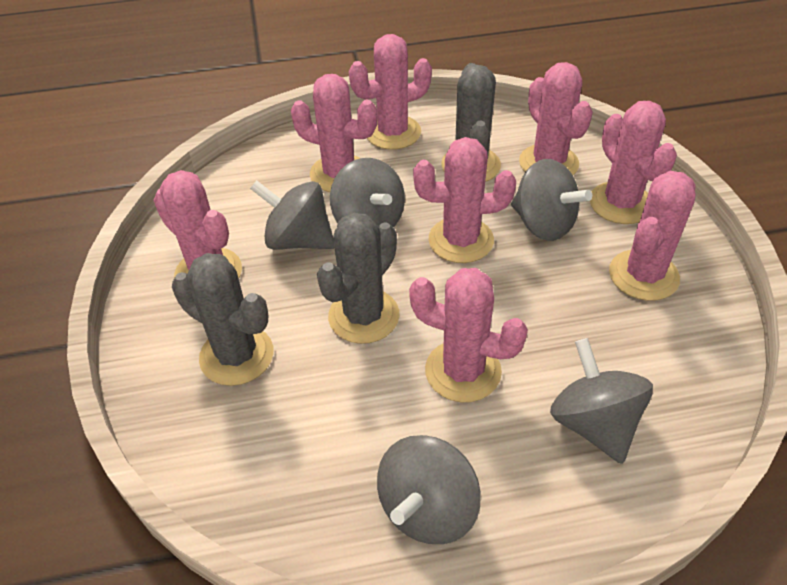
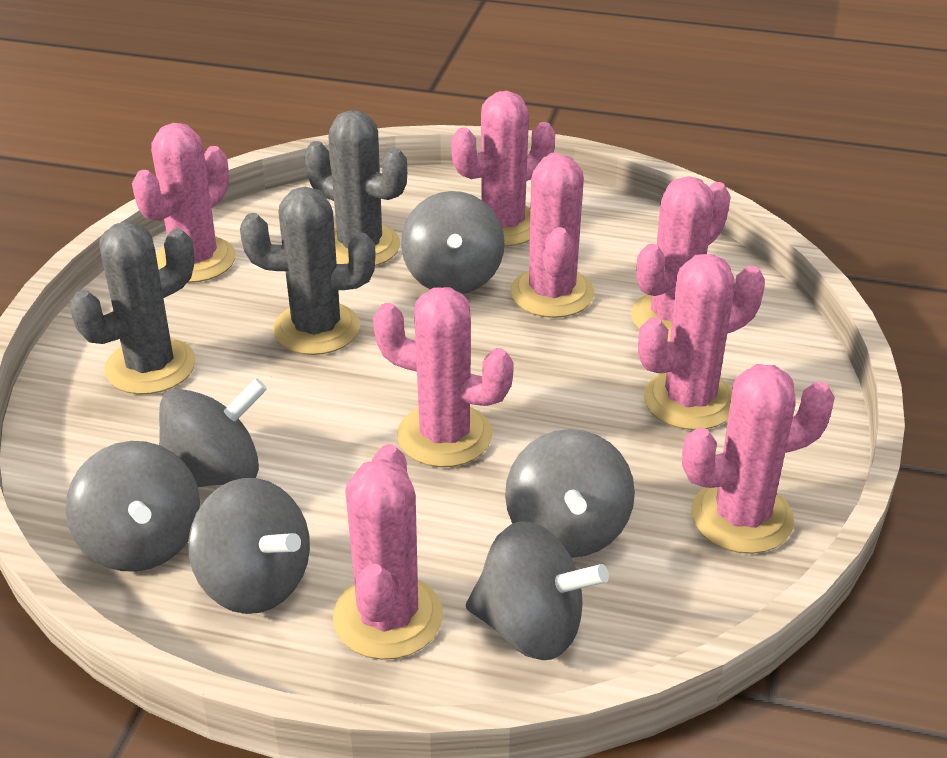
grey spinning top: 5 -> 6

